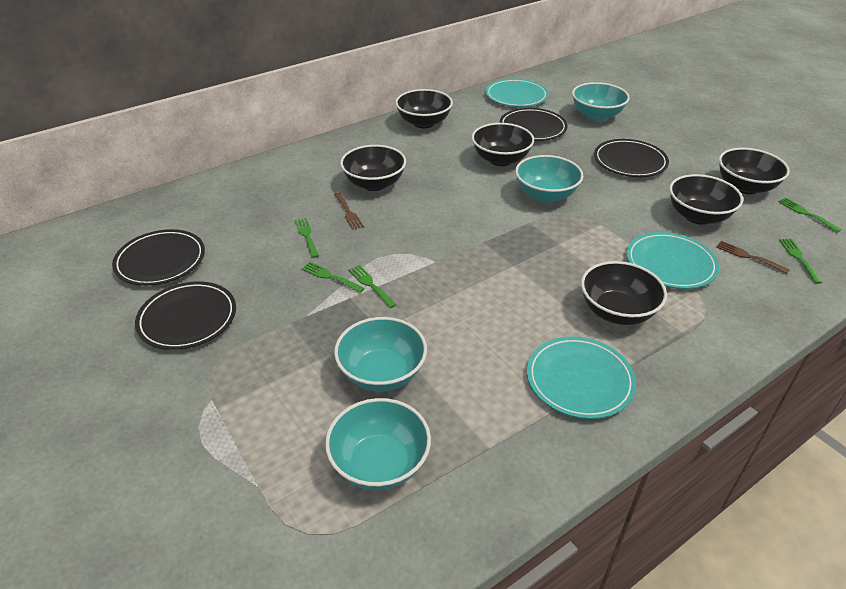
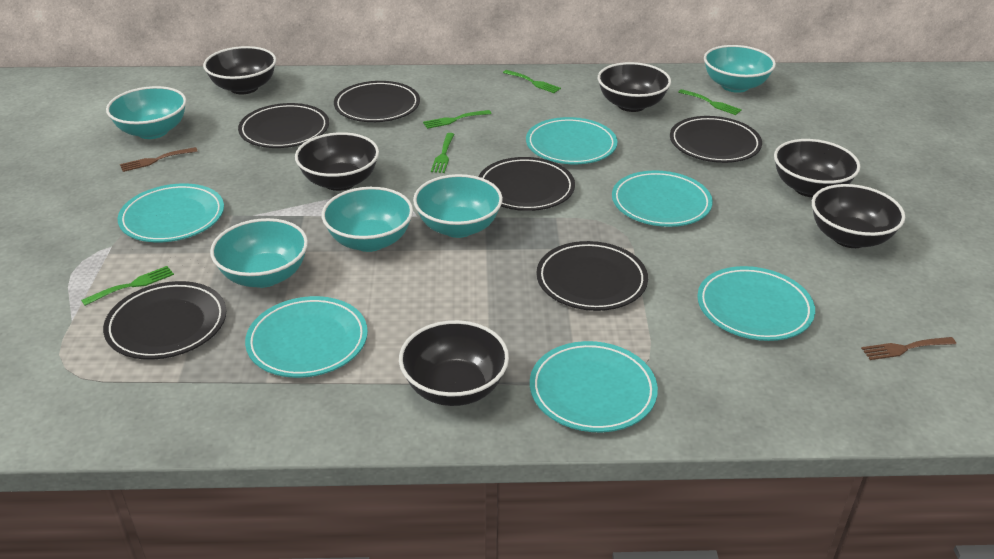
black plate: 4 -> 6
turquoise bowl: 4 -> 5
turquoise plate: 3 -> 6

